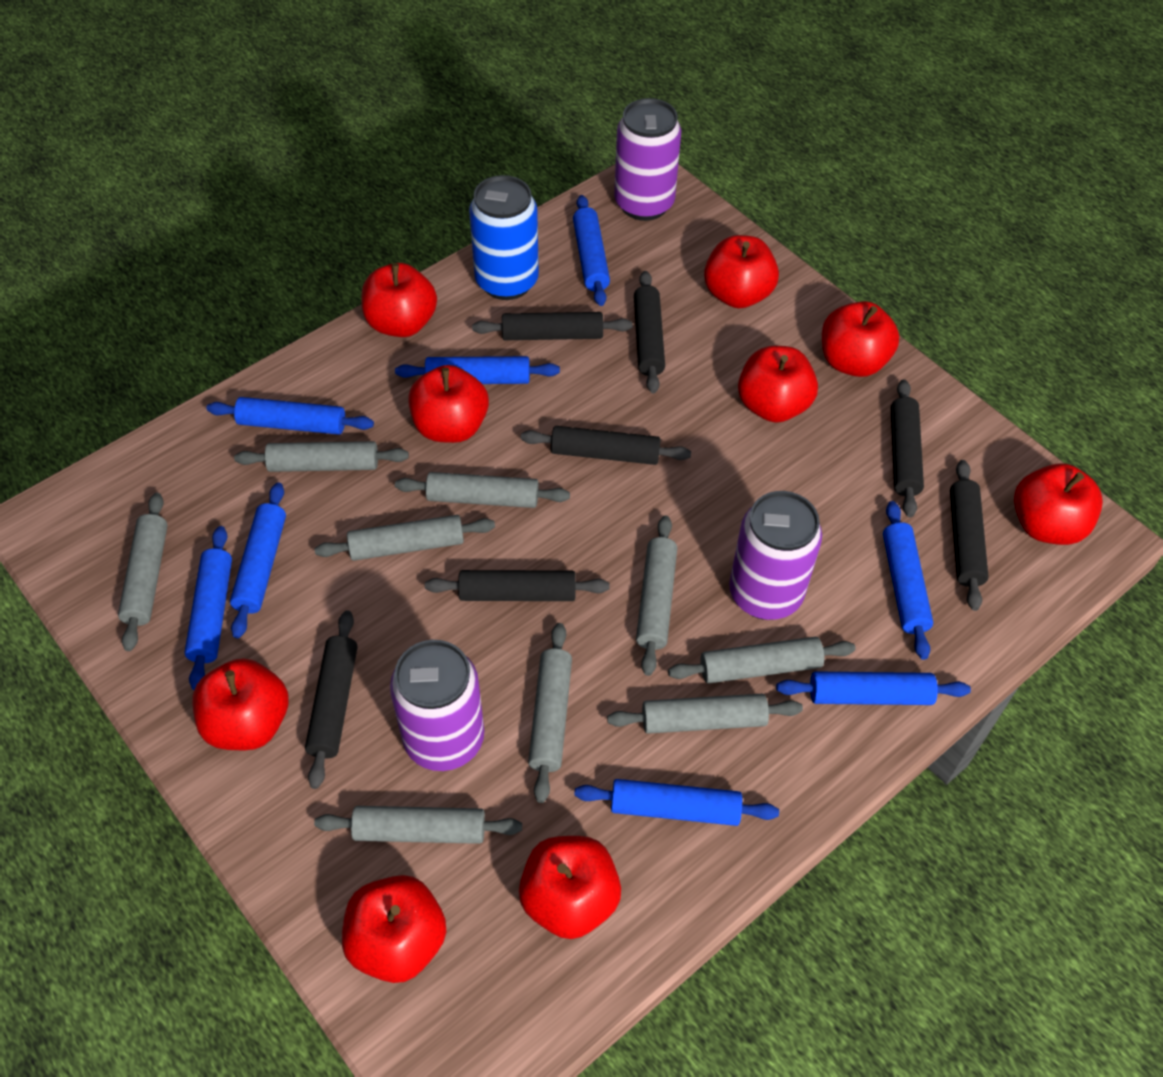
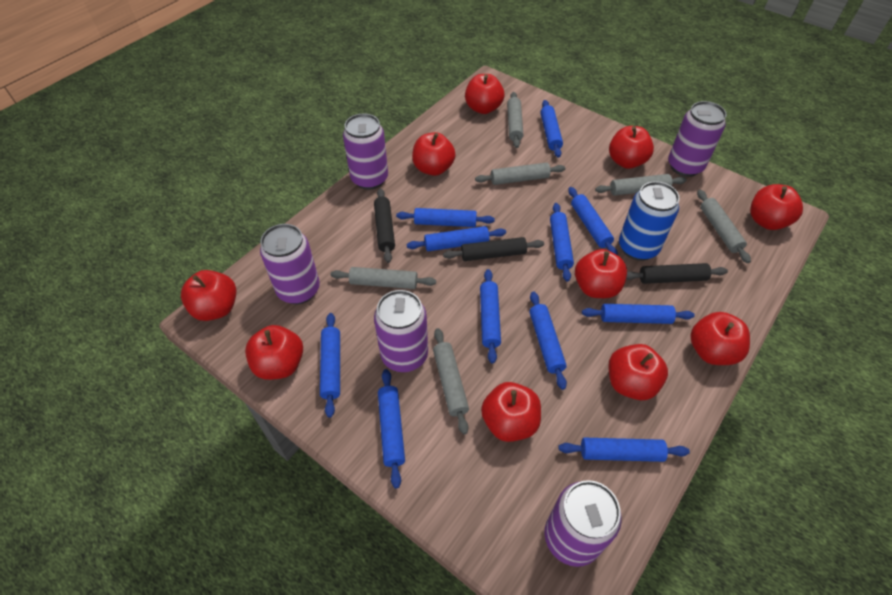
black rolling pin: 7 -> 3
blue rolling pin: 8 -> 11
grey rolling pin: 9 -> 6
purple can: 3 -> 5
red apple: 9 -> 10

